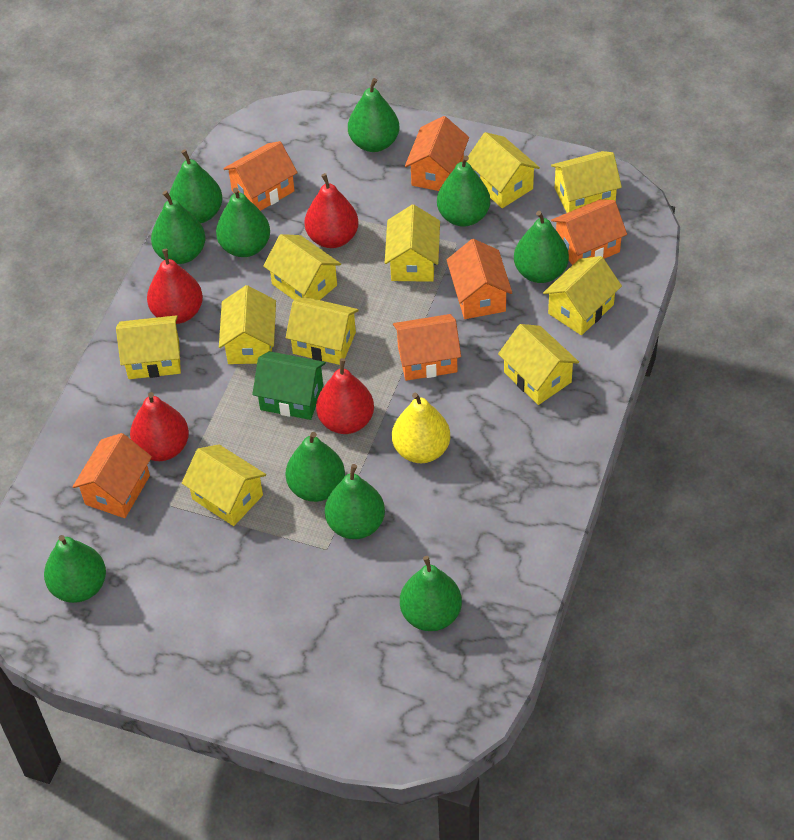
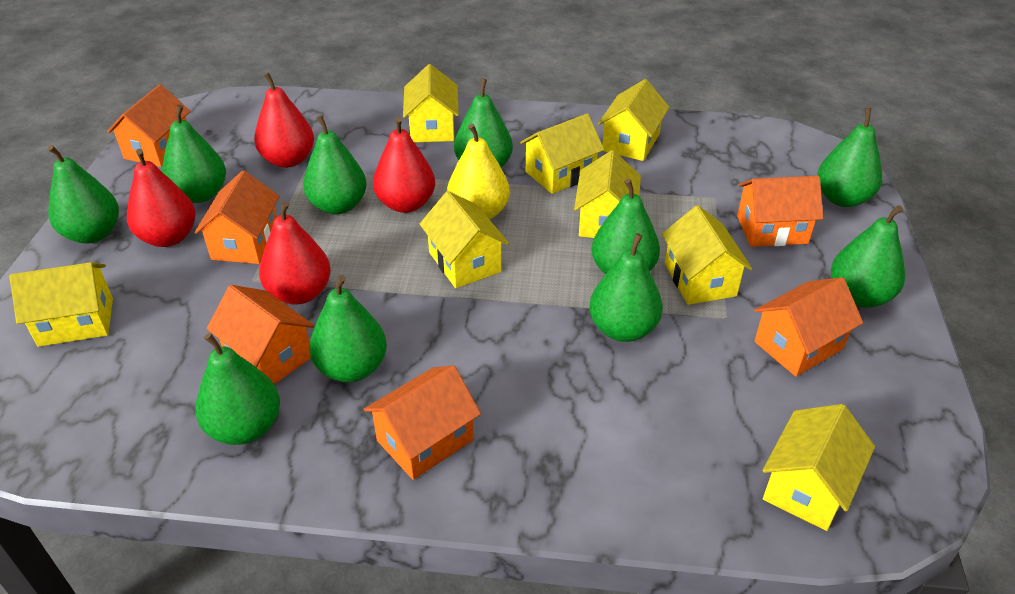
green house: 1 -> 0
yellow house: 10 -> 8

